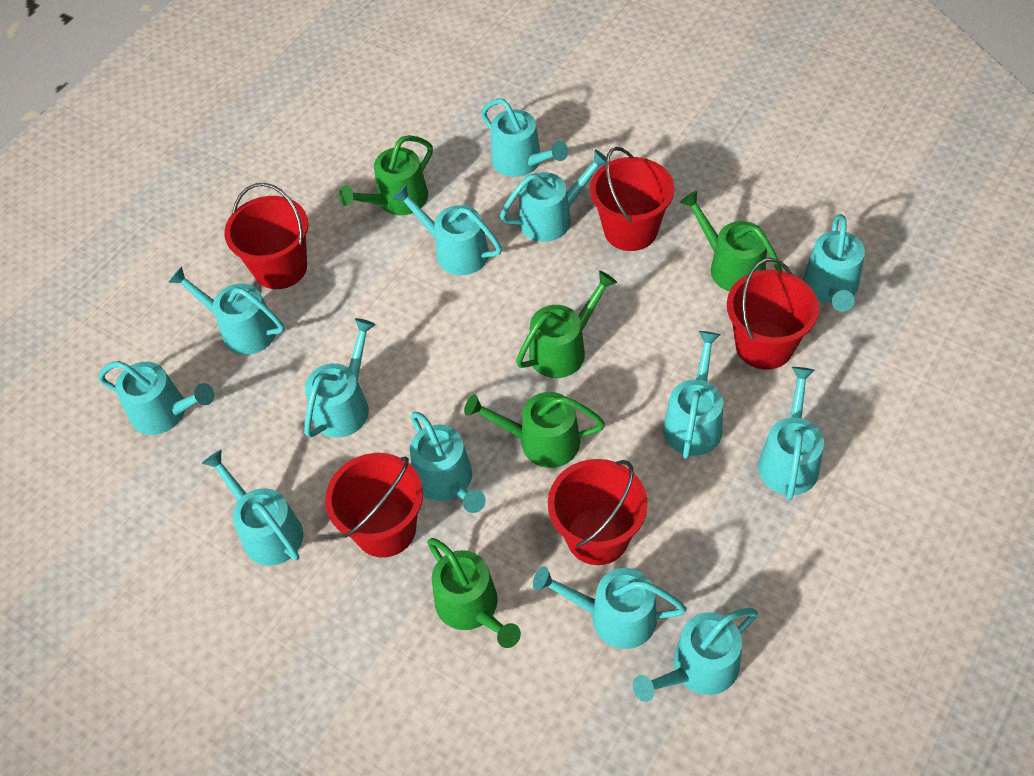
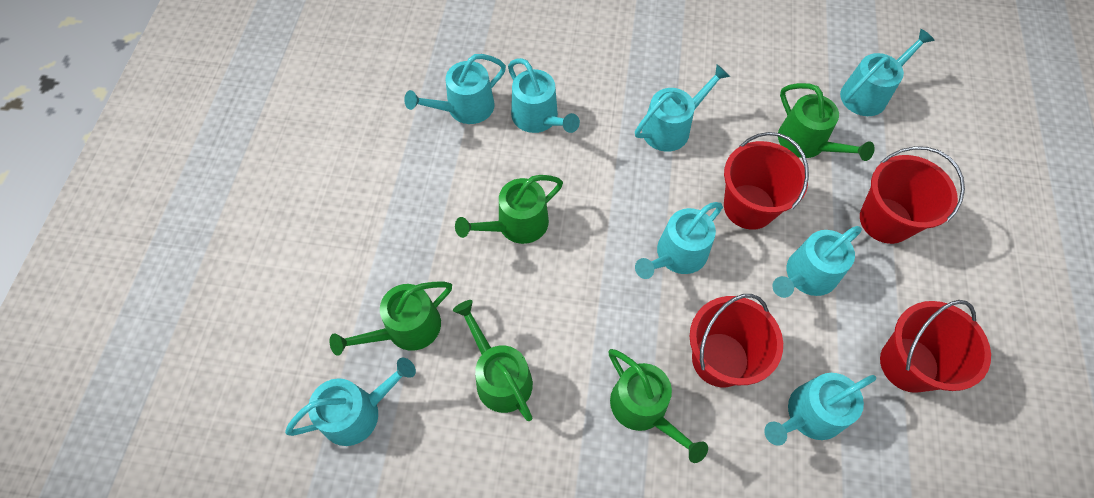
red bucket: 5 -> 4
turquoise watering can: 13 -> 8

